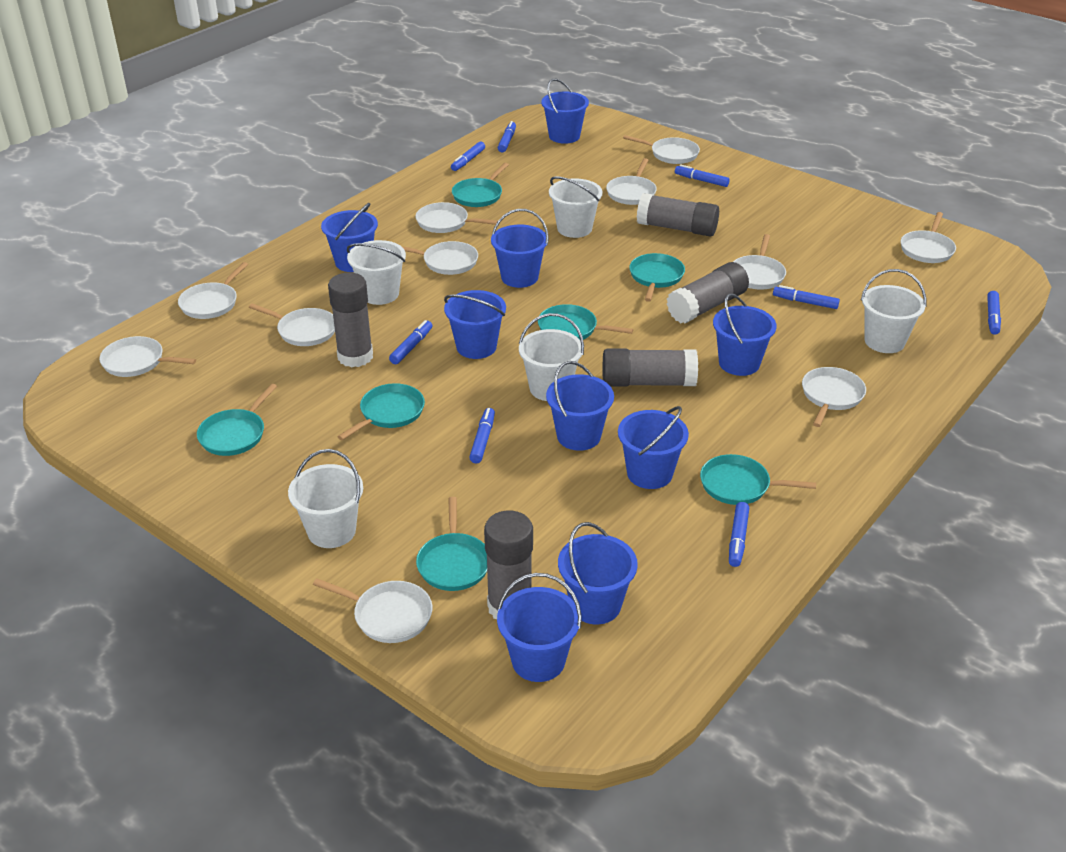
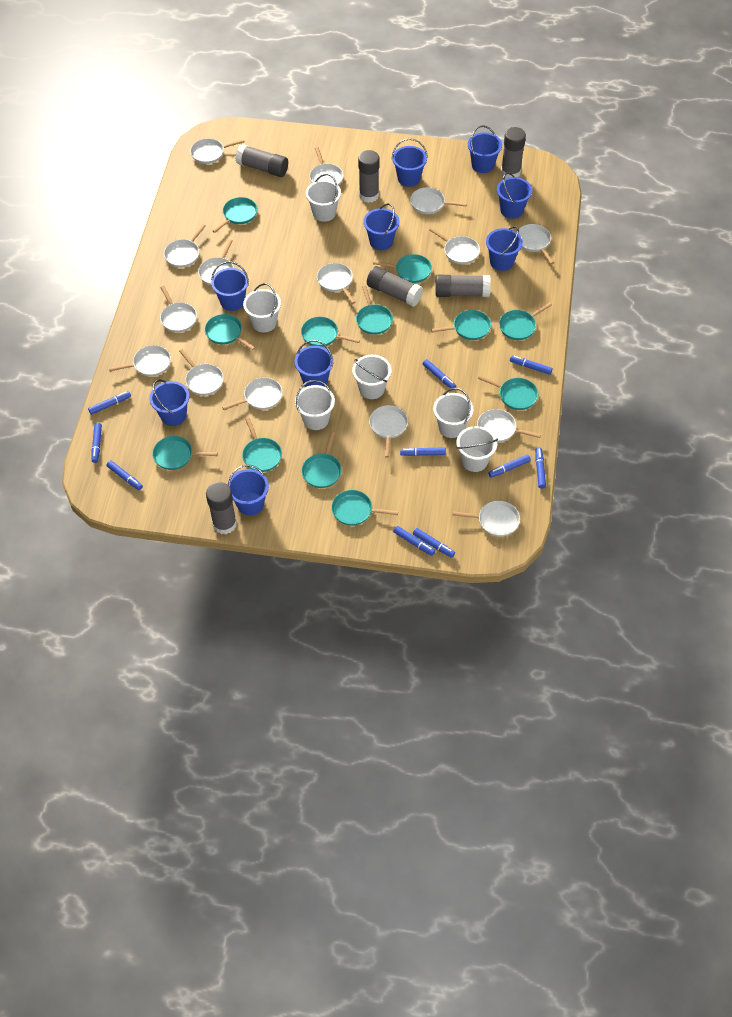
blue marker: 8 -> 10
grey glue stick: 5 -> 6
turquoise pan: 7 -> 12
white bucket: 5 -> 6
white pan: 11 -> 15

